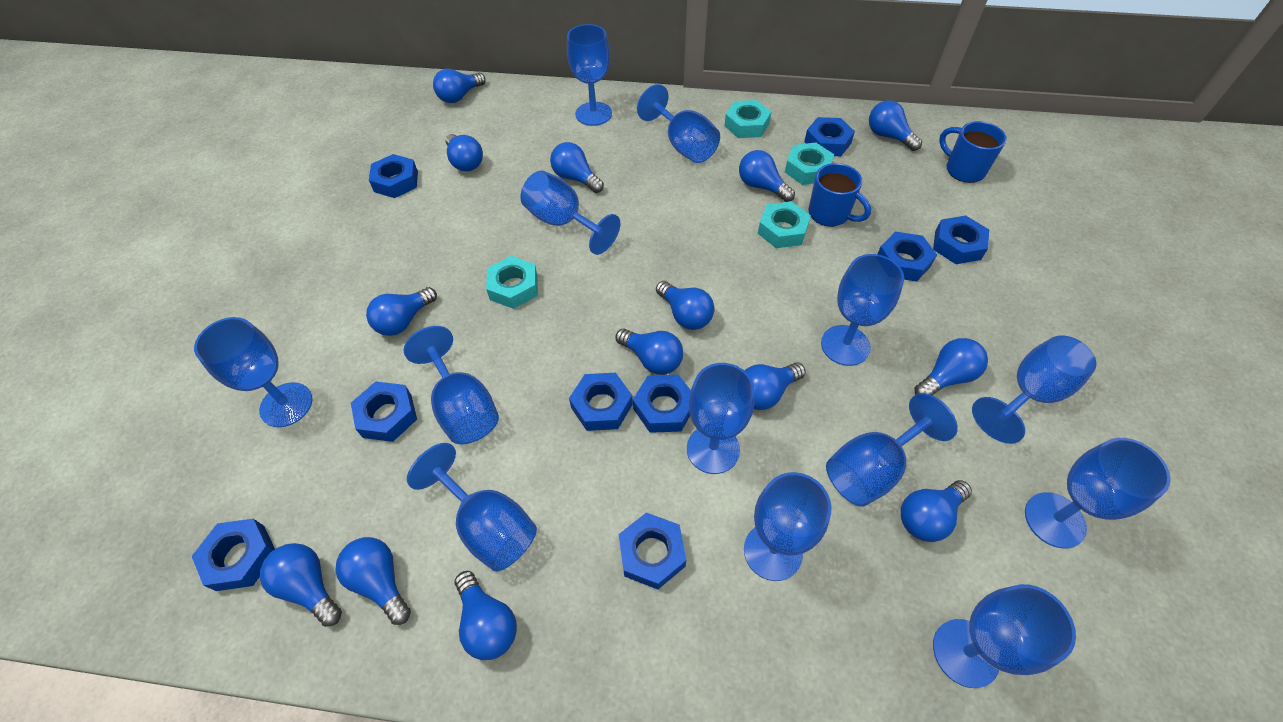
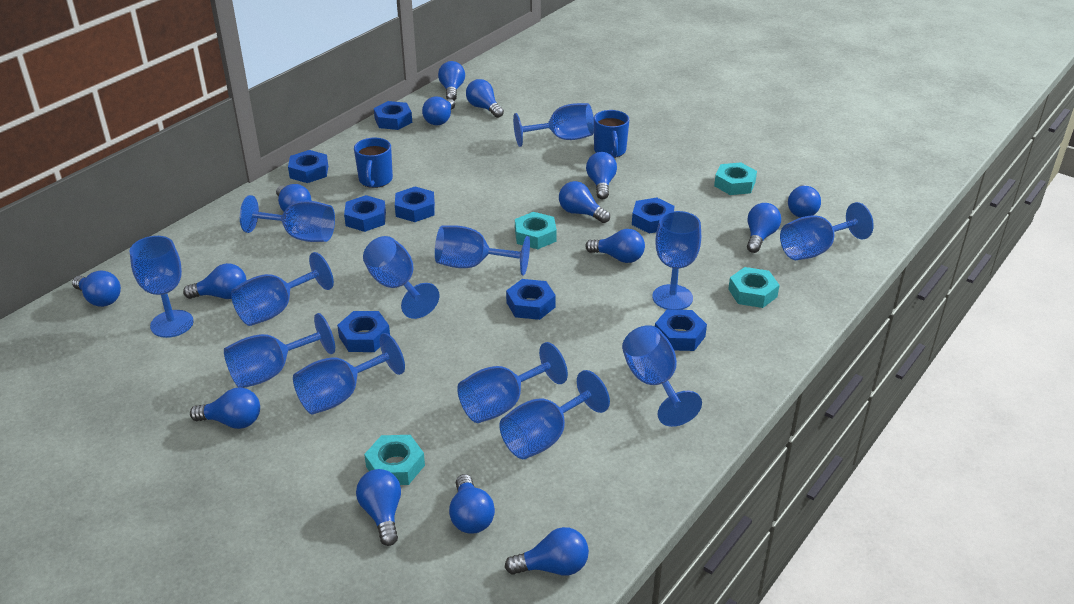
blue light bulb: 14 -> 15
blue nut: 9 -> 8

